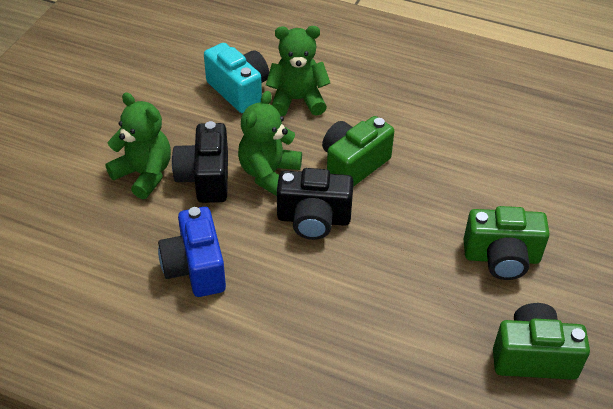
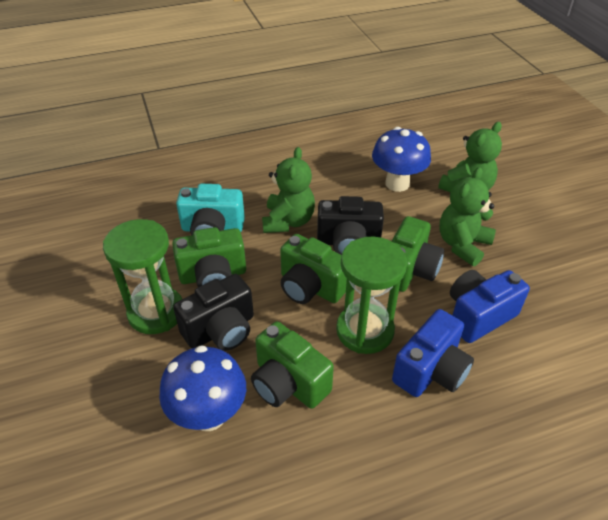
blue camera: 1 -> 2
blue mushroom: 0 -> 2
green camera: 3 -> 4
green hourglass: 0 -> 2

